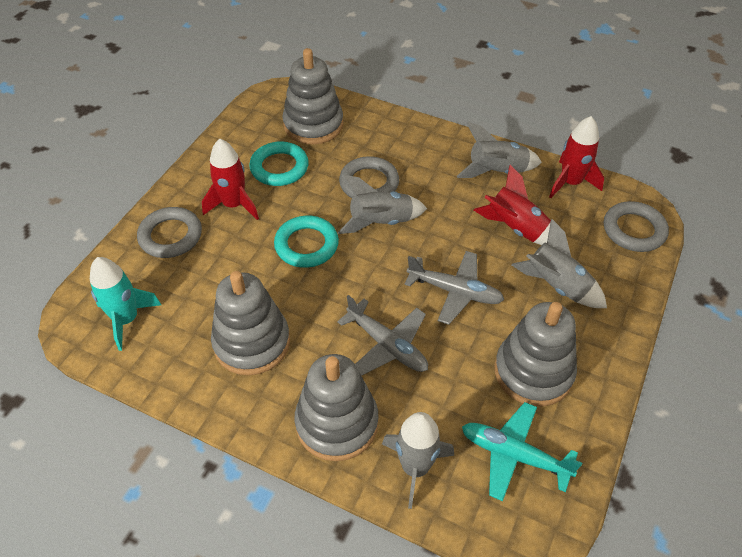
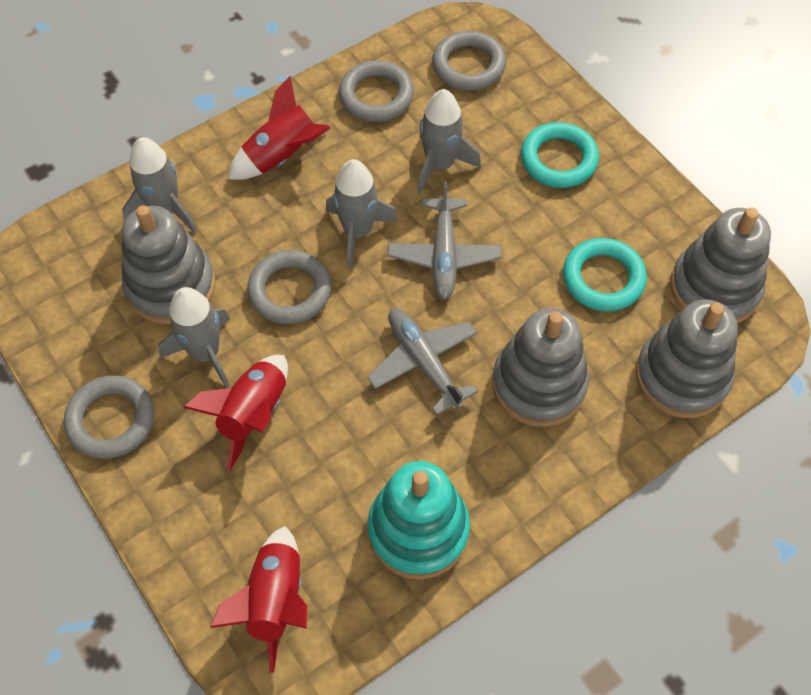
grey ring: 3 -> 4
turquoise plane: 1 -> 0
turquoise rocket: 1 -> 0
turquoise stacking toy: 0 -> 1

